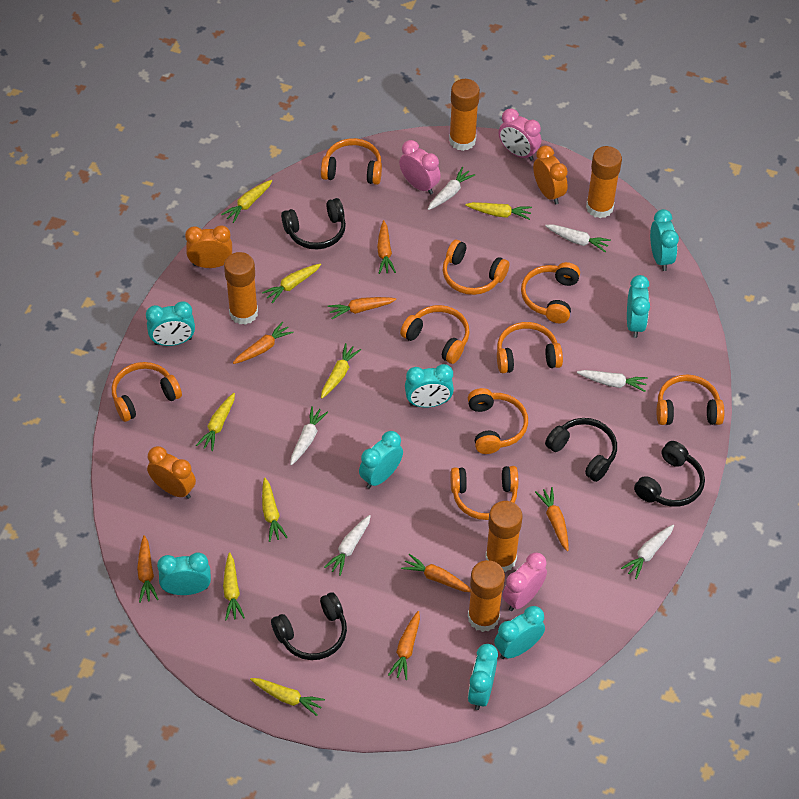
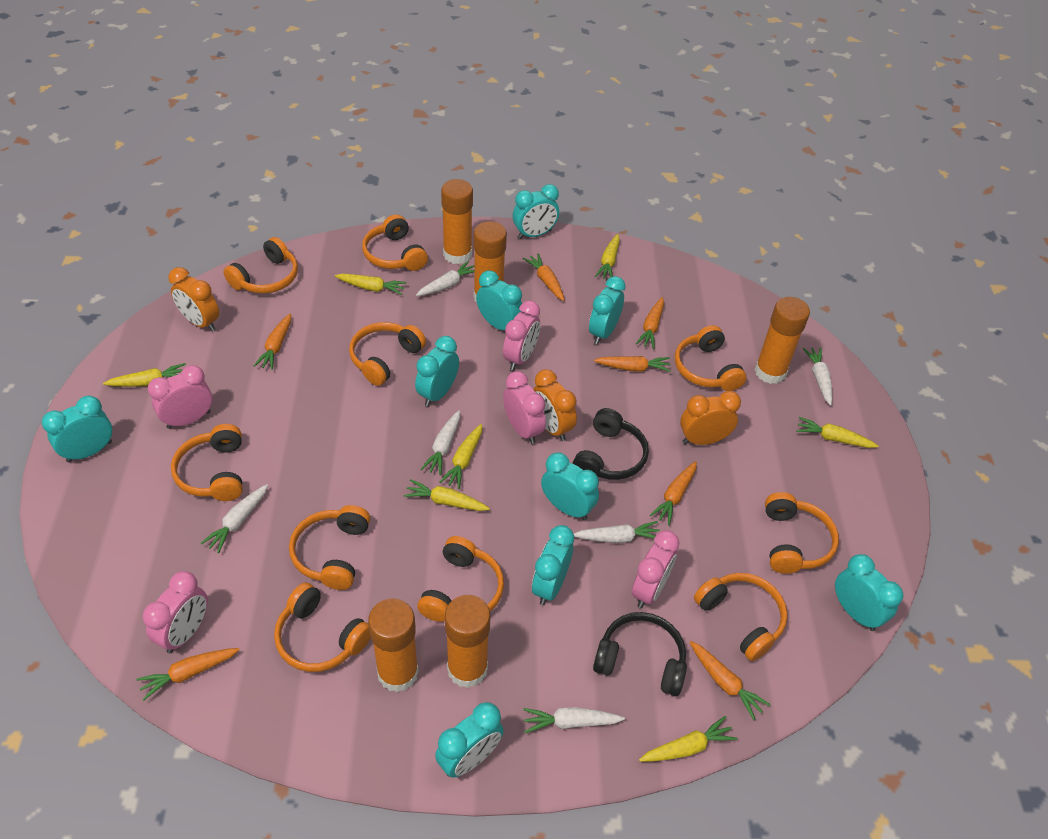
black headphones: 4 -> 2
orange headphones: 9 -> 10
pink clock: 3 -> 5
turquoise clock: 8 -> 9
yellow carrot: 8 -> 7

